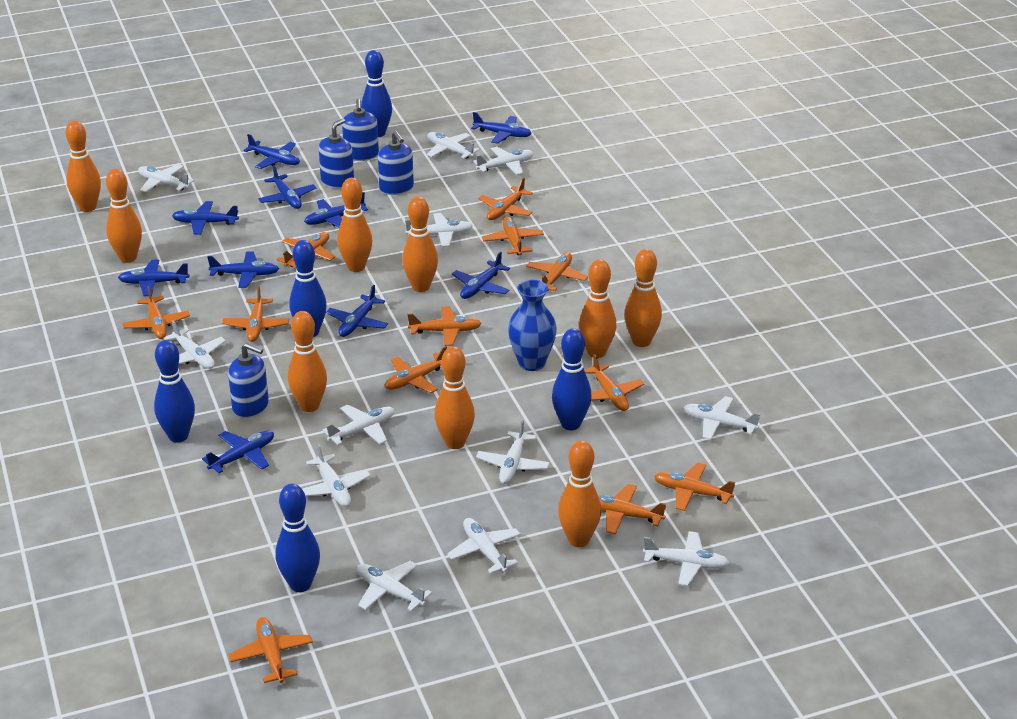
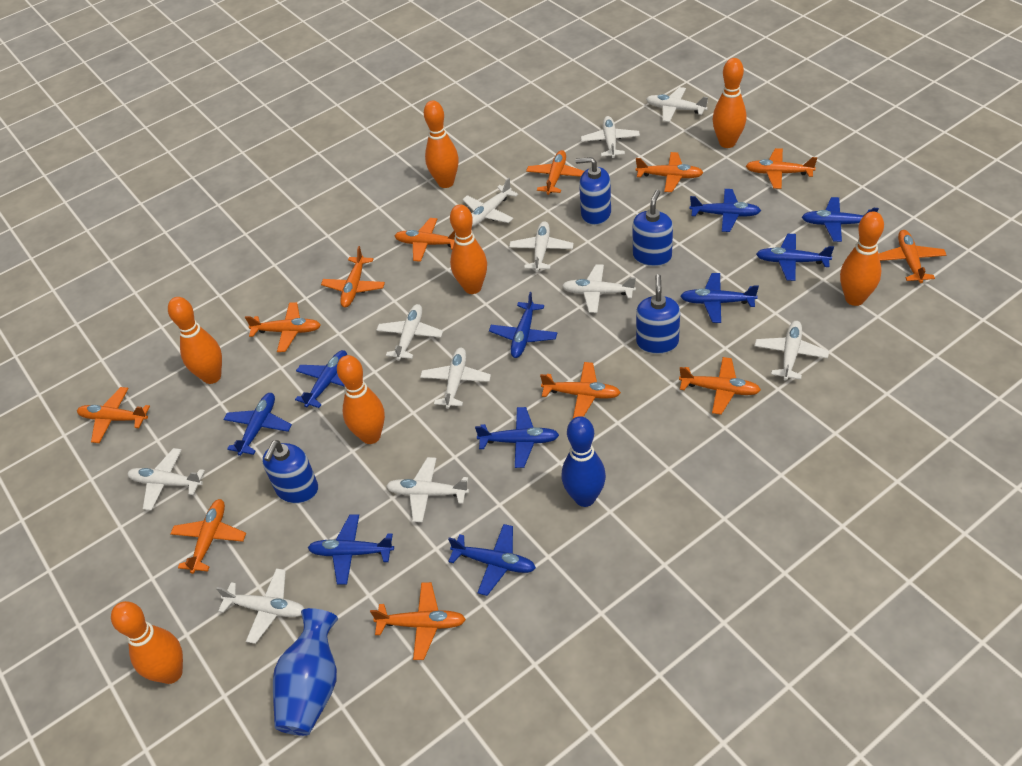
blue bowling pin: 5 -> 1
orange bowling pin: 9 -> 7
white plane: 12 -> 11

